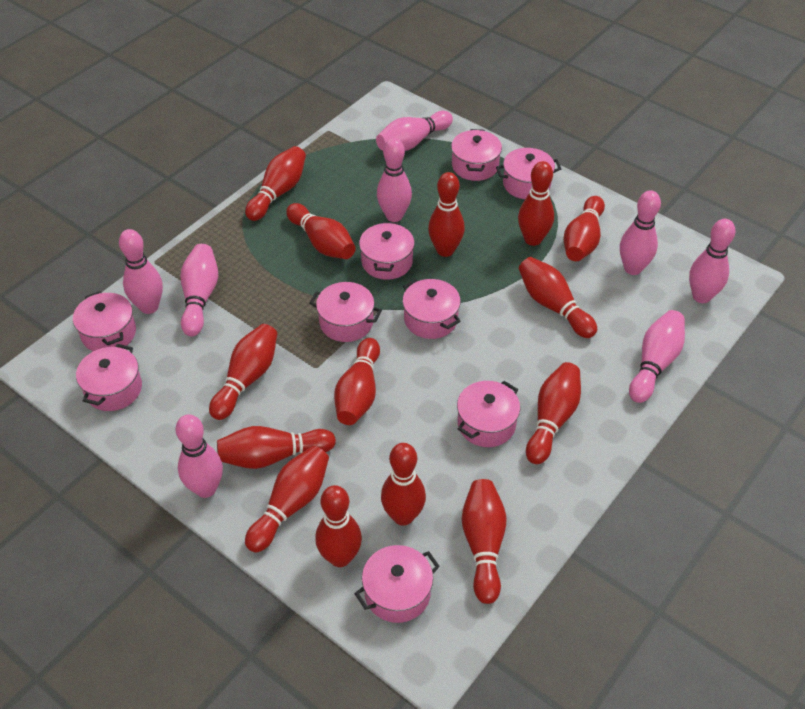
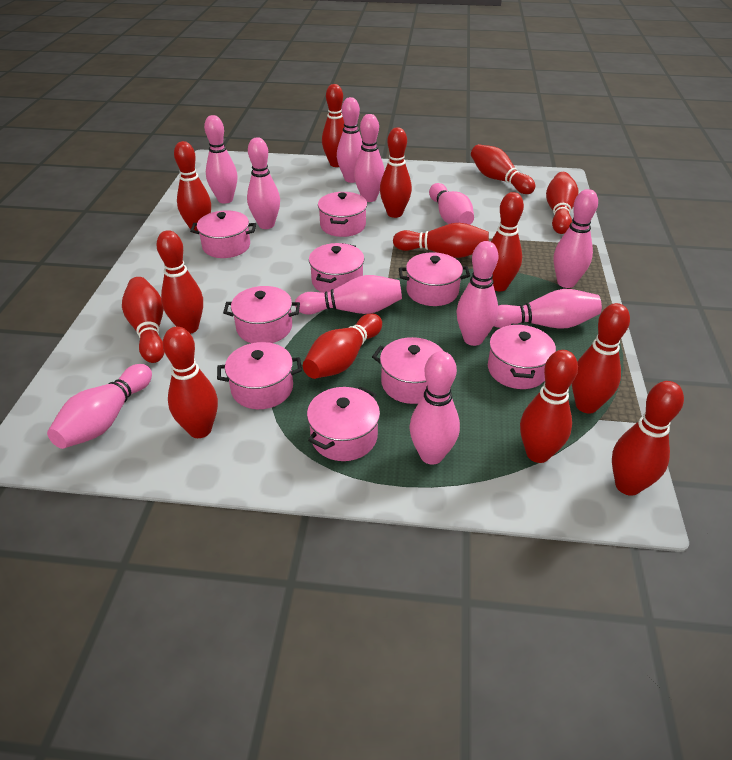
pink bowling pin: 8 -> 11

